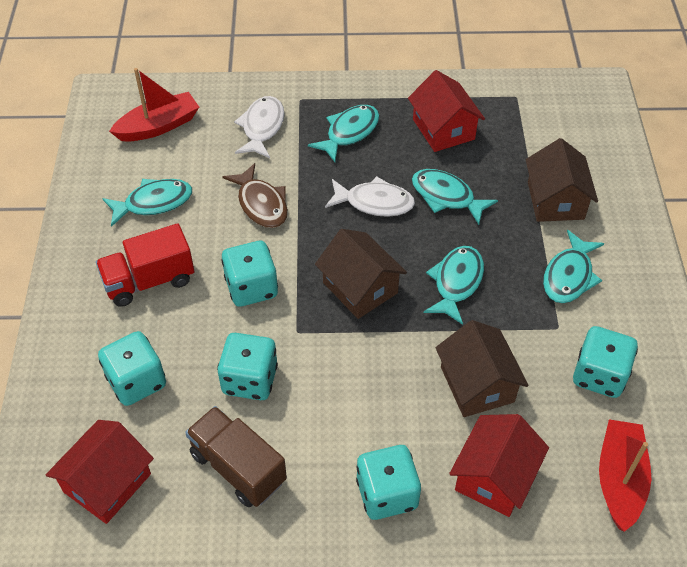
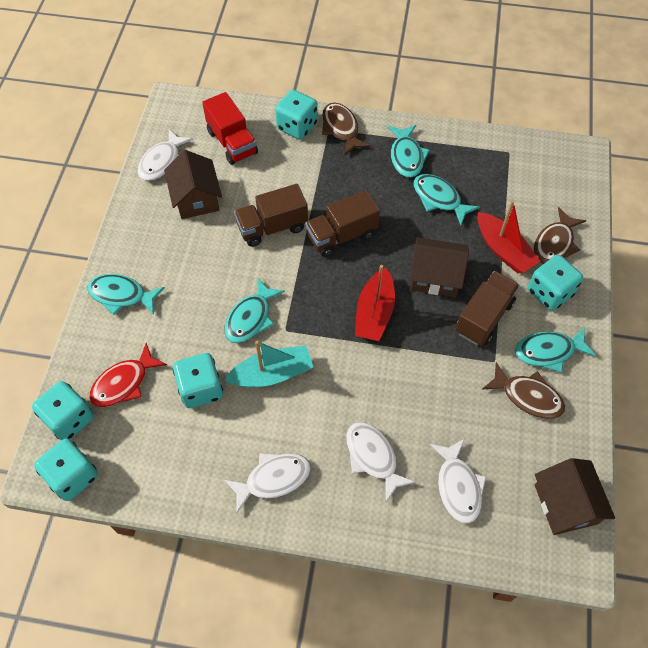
brown fish: 1 -> 3
brown truck: 1 -> 3
red fish: 0 -> 1
red house: 3 -> 0
turquoise boat: 0 -> 1
white fish: 2 -> 4

